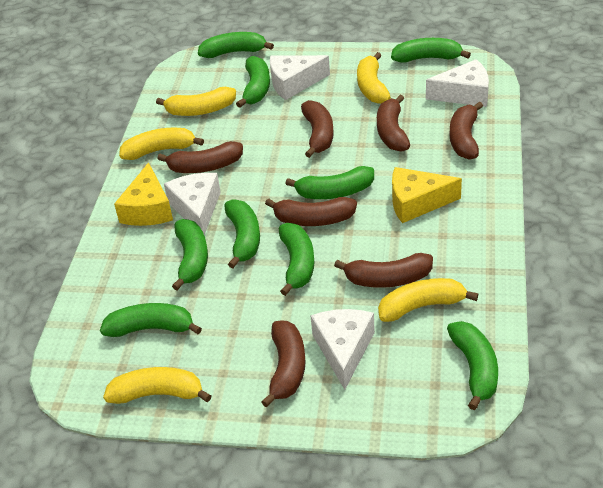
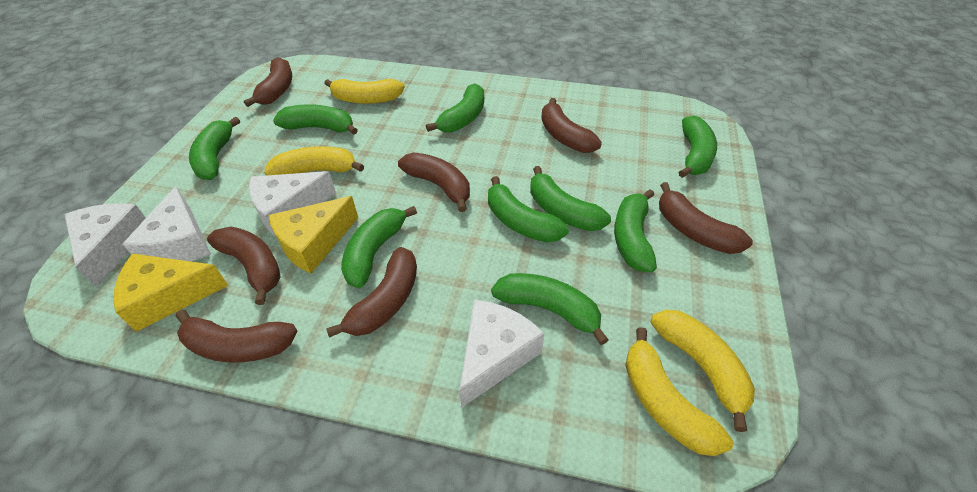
yellow banana: 5 -> 4

